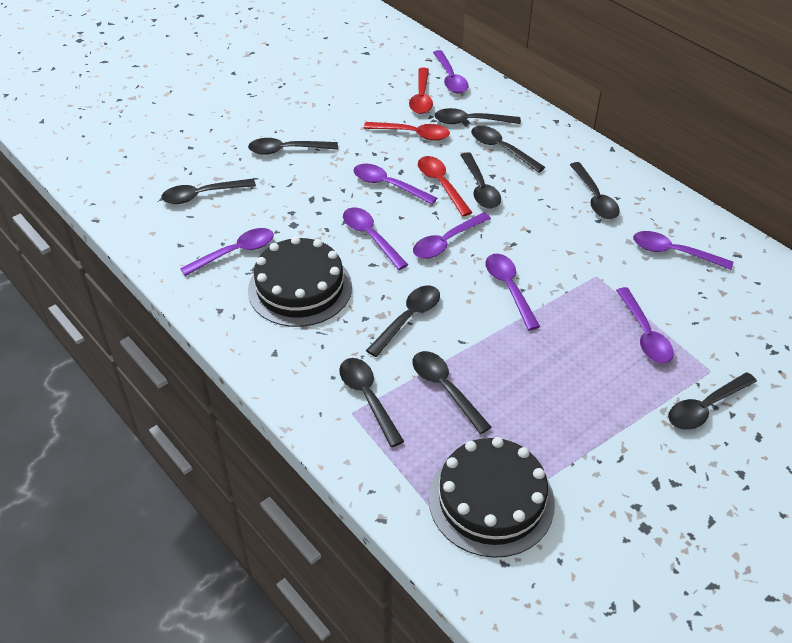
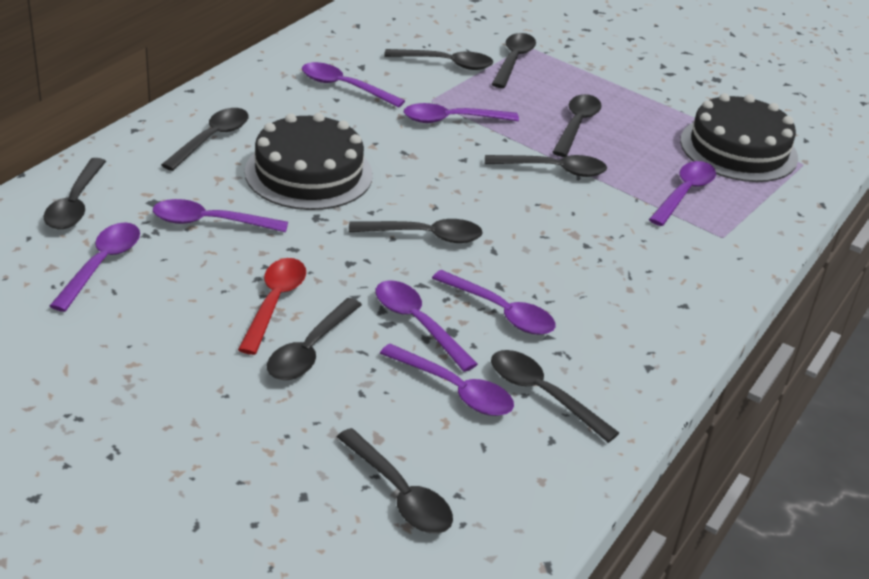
red spoon: 3 -> 1

